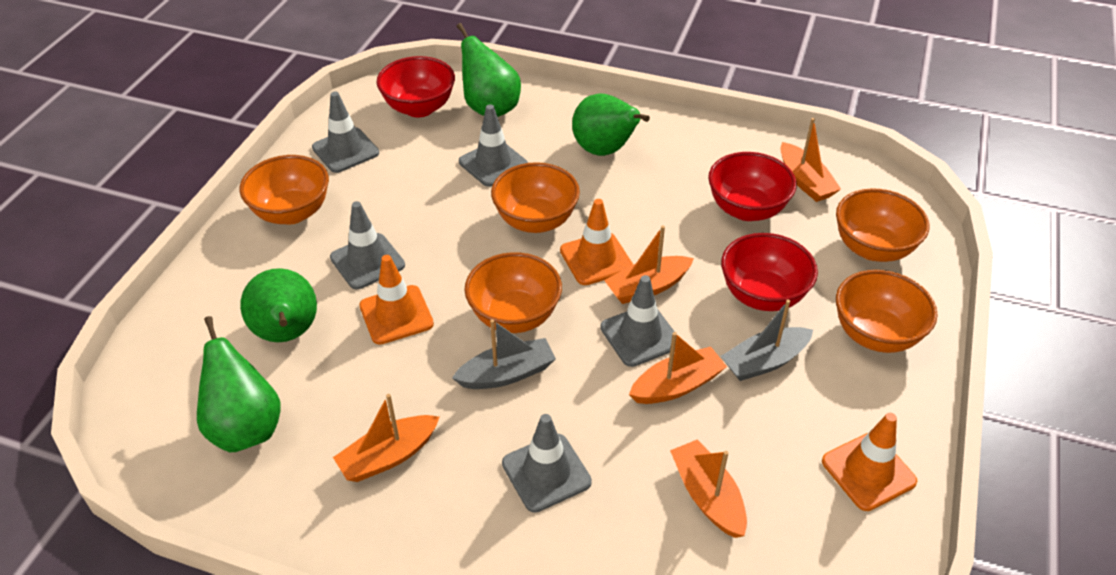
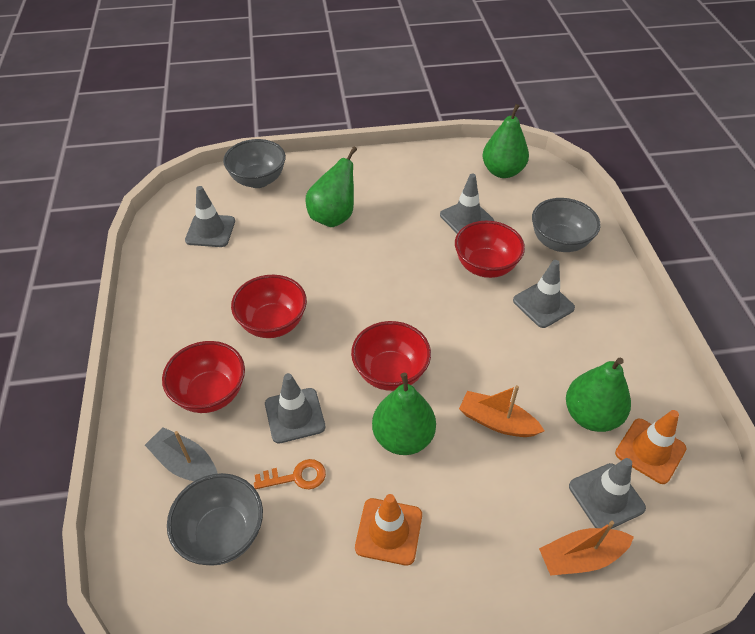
grey boat: 2 -> 1
grey bowl: 0 -> 3
orange boat: 5 -> 2
orange bowl: 5 -> 0
orange key: 0 -> 1
orange traffic cone: 3 -> 2
red bowl: 3 -> 4

